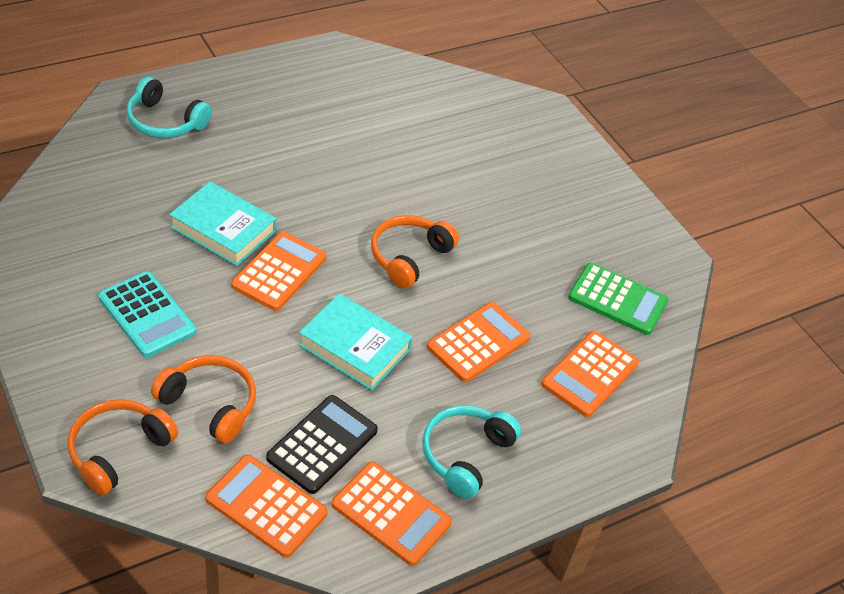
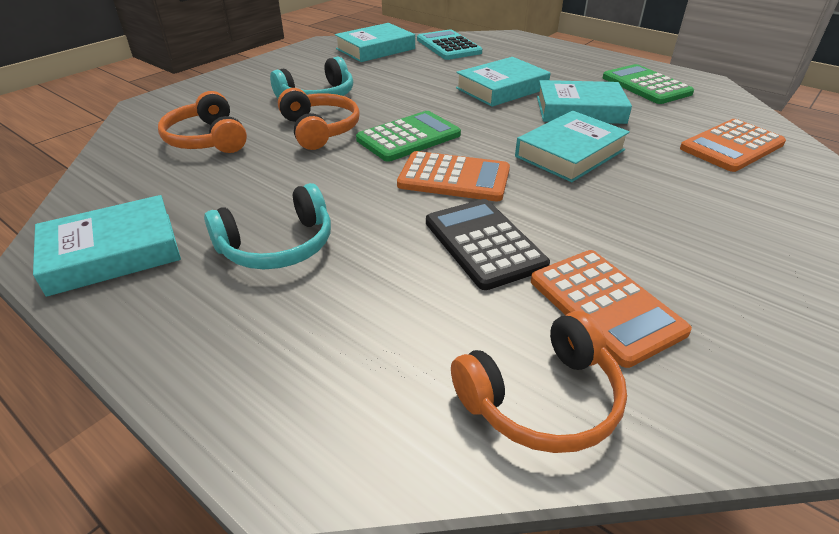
green calculator: 1 -> 2
orange calculator: 5 -> 3
turquoise book: 2 -> 5

